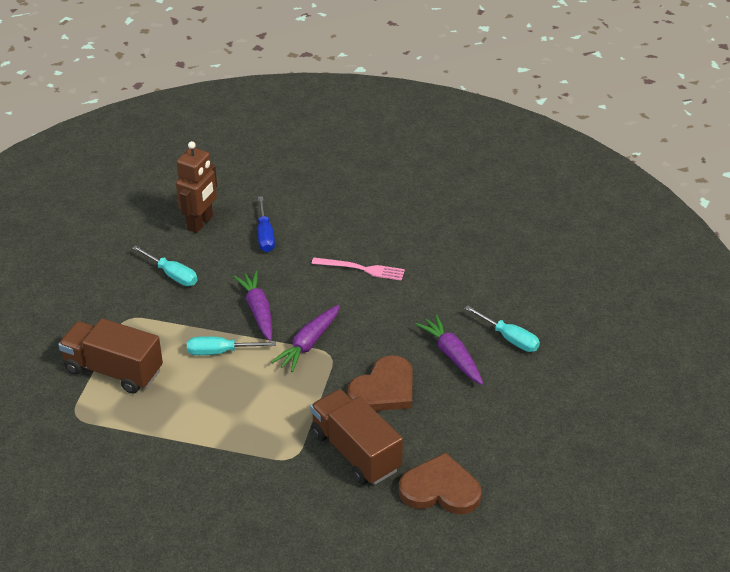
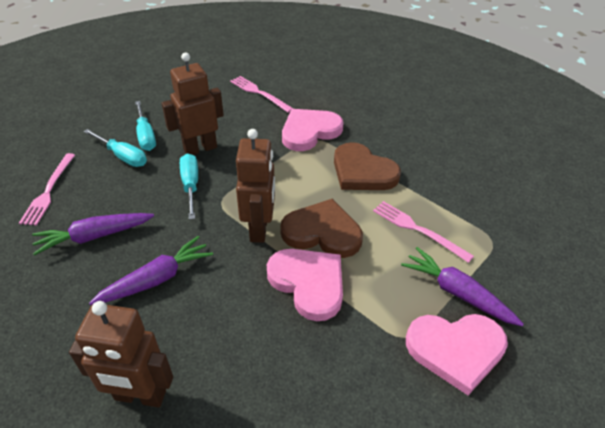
blue screwdriver: 1 -> 0
brown robot: 1 -> 3
brown truck: 2 -> 0
pink fork: 1 -> 3
pink heart: 0 -> 3

